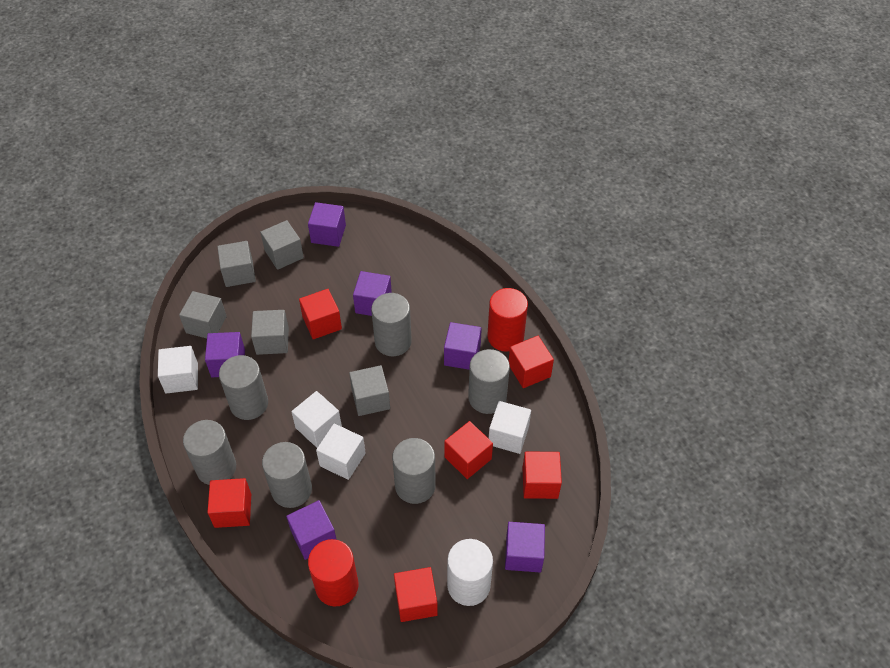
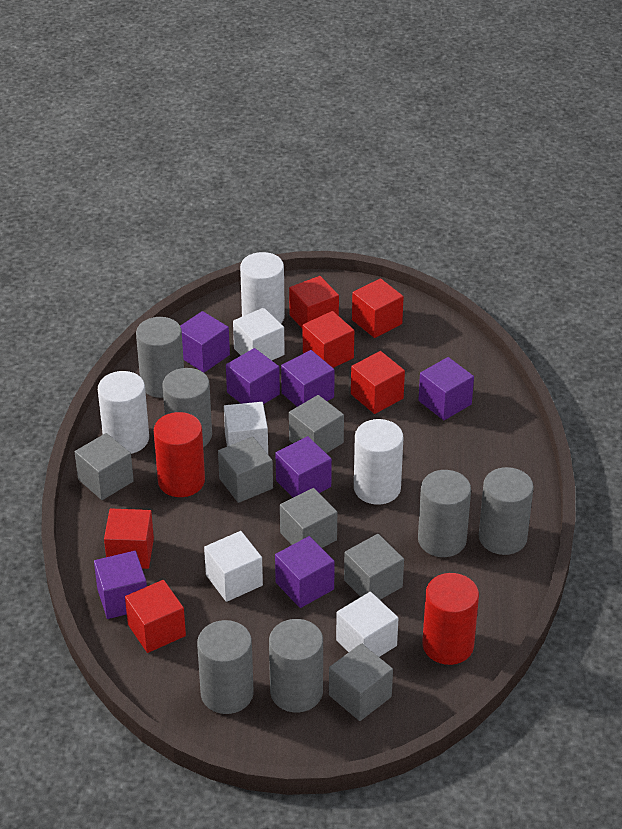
grey cube: 5 -> 6
purple cube: 6 -> 7
white cylinder: 1 -> 3

